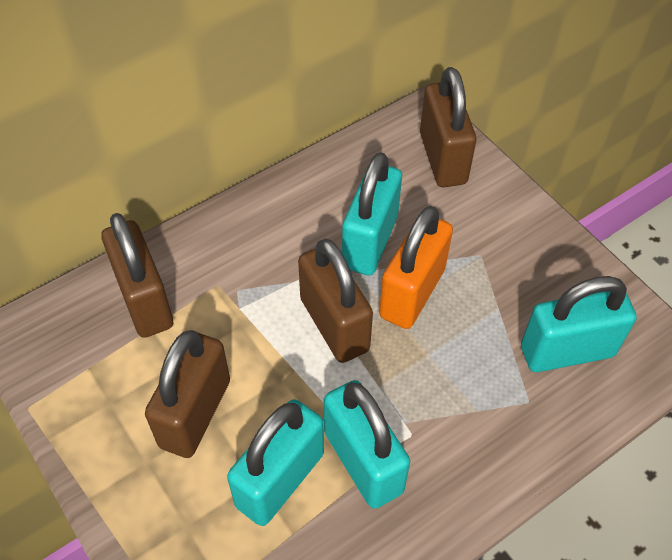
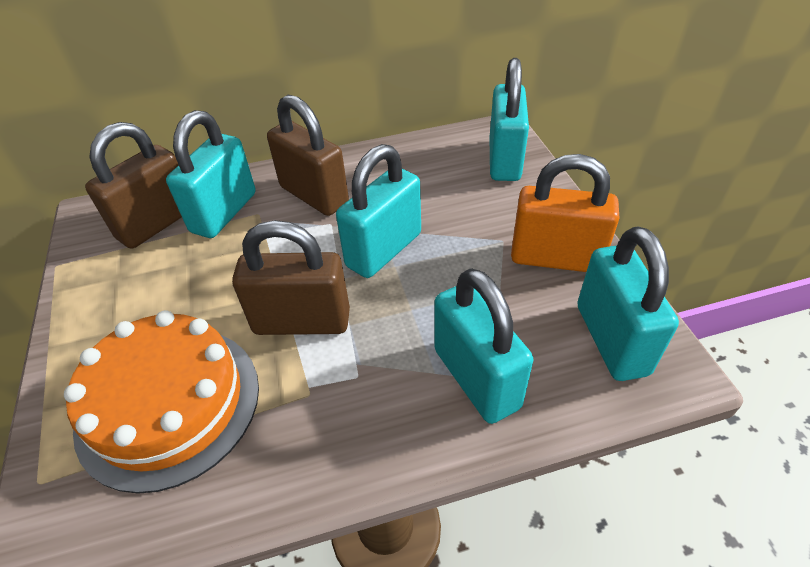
brown padlock: 4 -> 3
orange cake: 0 -> 1
turquoise padlock: 4 -> 5

